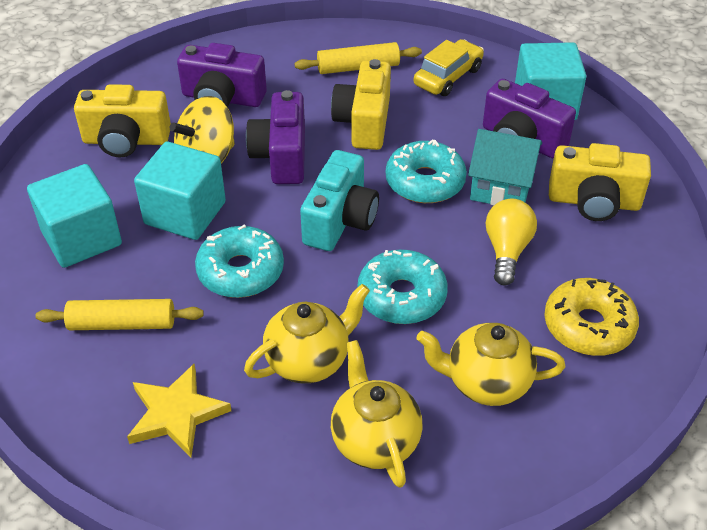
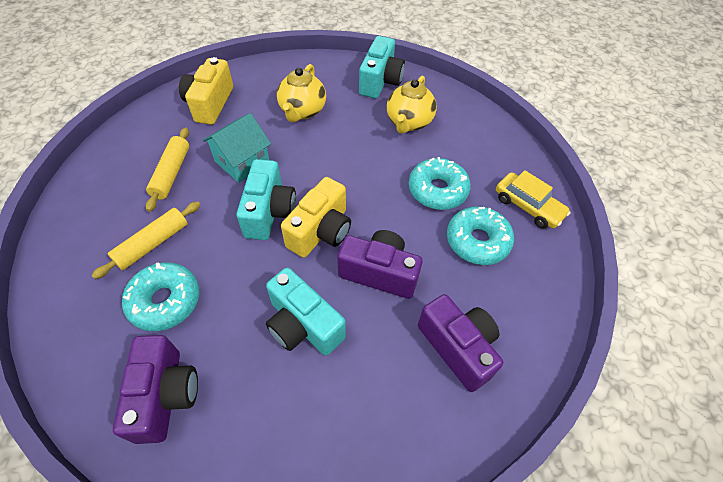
turquoise camera: 1 -> 3
turquoise cube: 3 -> 0
yellow camera: 3 -> 2
yellow donut: 1 -> 0
yellow light bulb: 1 -> 0
yellow spinning top: 1 -> 0
yellow star: 1 -> 0
yellow teapot: 3 -> 2

